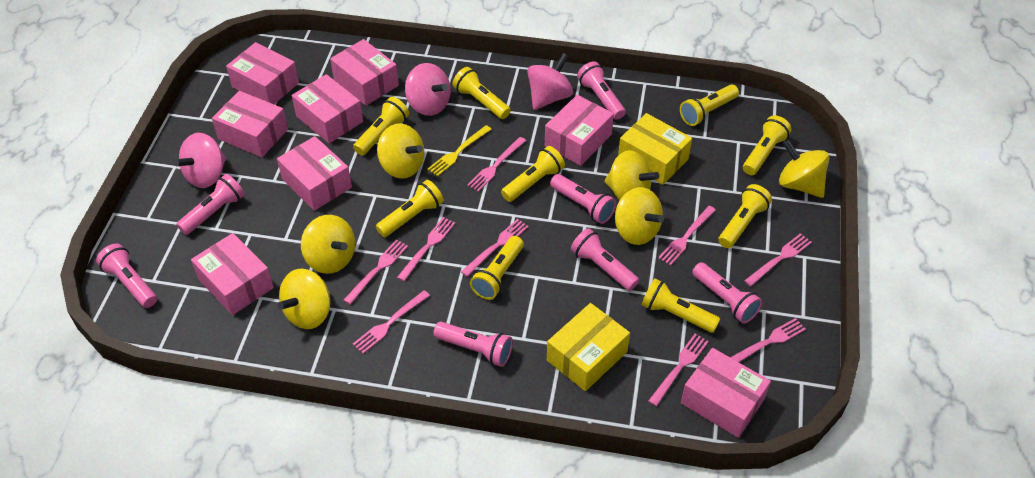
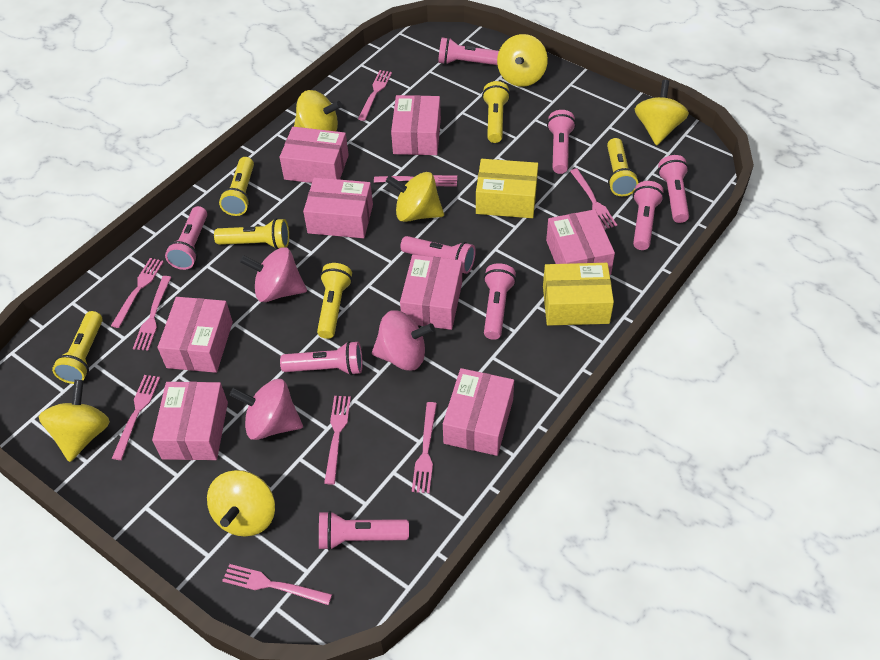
pink flashlight: 7 -> 9
yellow flashlight: 9 -> 6
yellow fork: 1 -> 0

